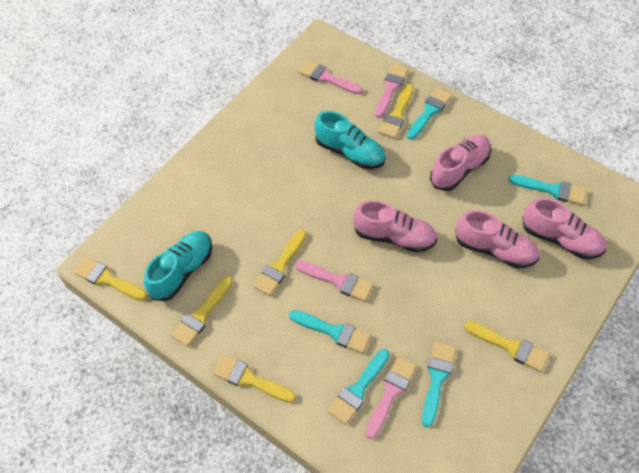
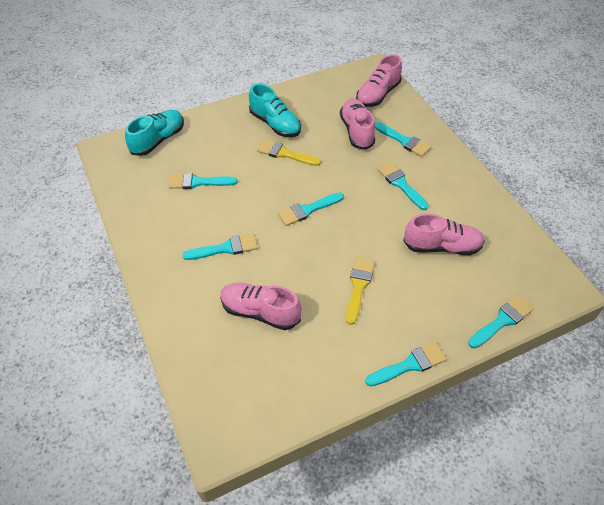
pink brush: 4 -> 0
turquoise brush: 5 -> 7
yellow brush: 6 -> 2

